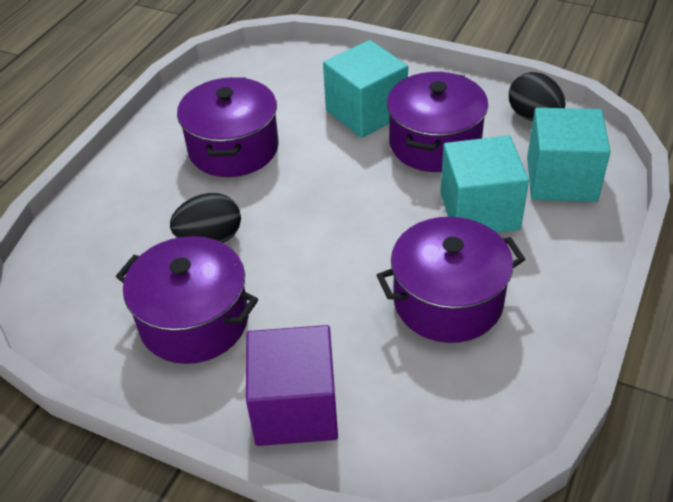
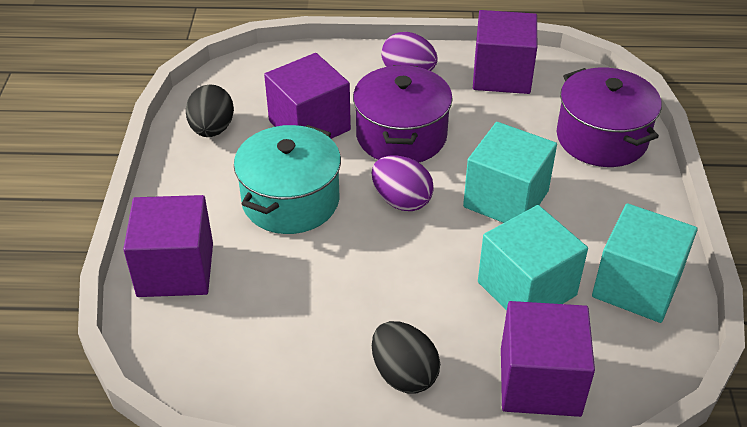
purple cube: 1 -> 4
purple egg: 0 -> 2
purple pot: 4 -> 2
turquoise pot: 0 -> 1

